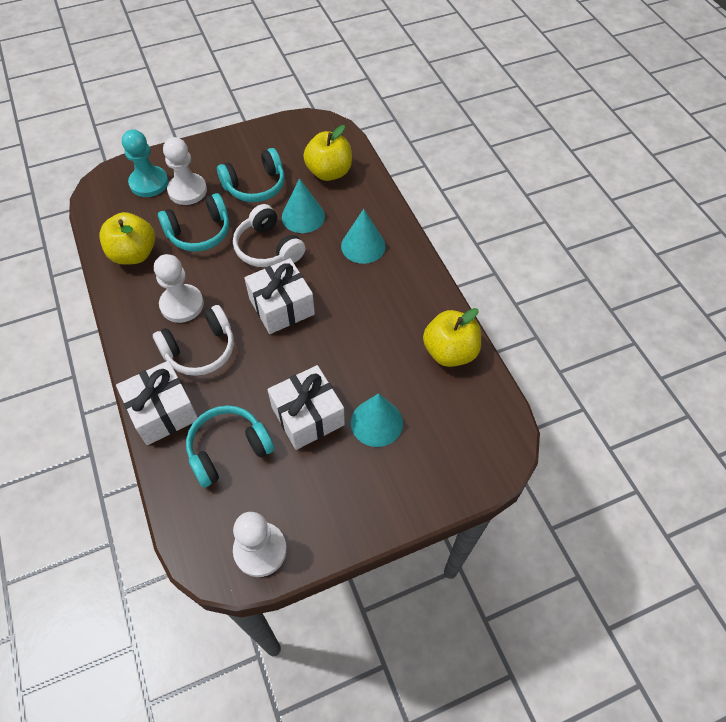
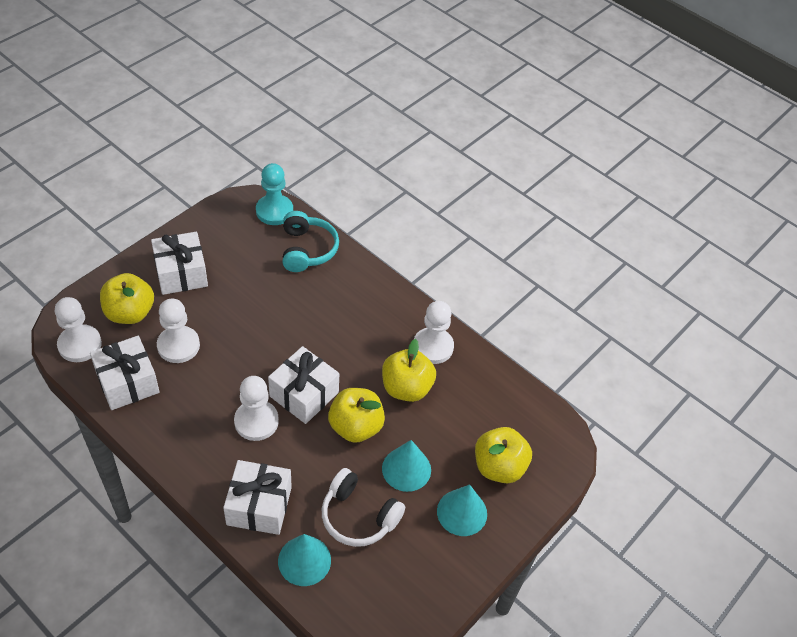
turquoise headphones: 3 -> 1
white gift: 3 -> 4
white headphones: 2 -> 1
white pawn: 3 -> 4
yellow apple: 3 -> 4

